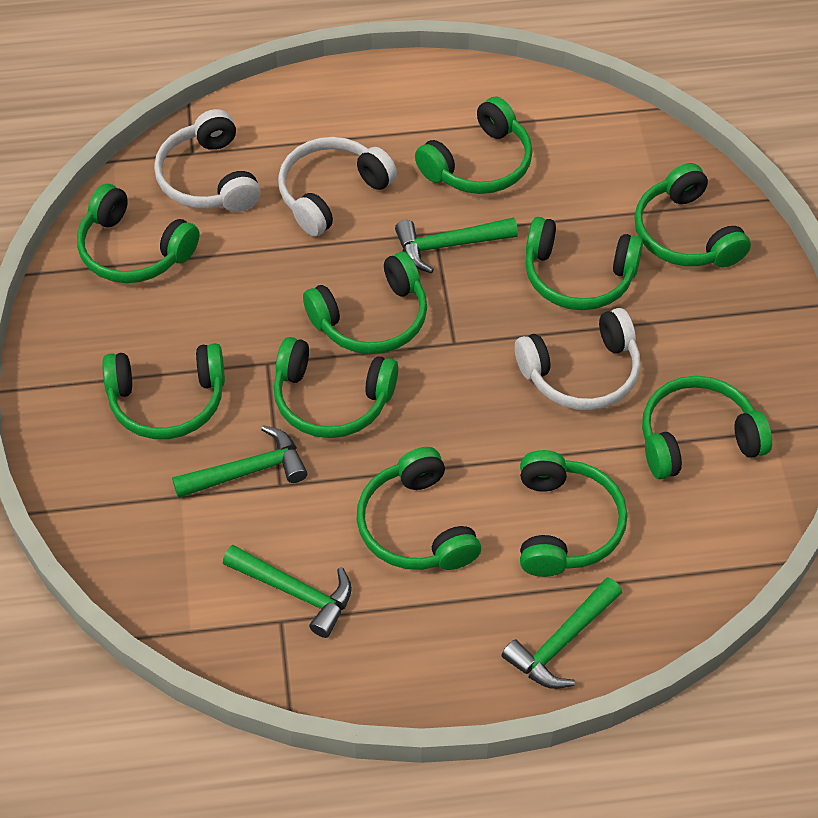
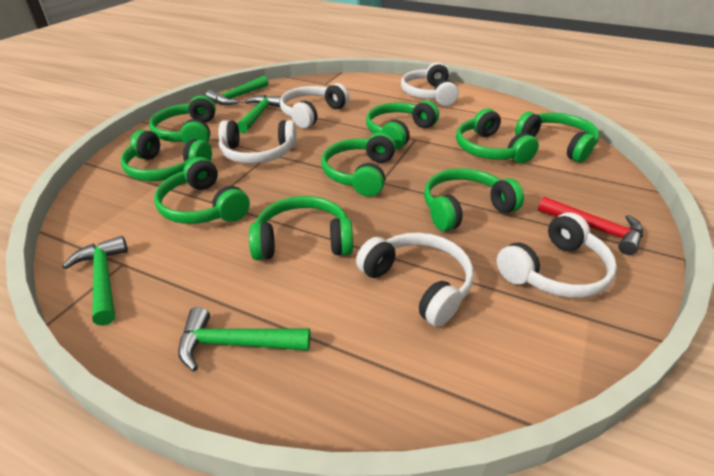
green headphones: 10 -> 9
red hammer: 0 -> 1
white headphones: 3 -> 5

